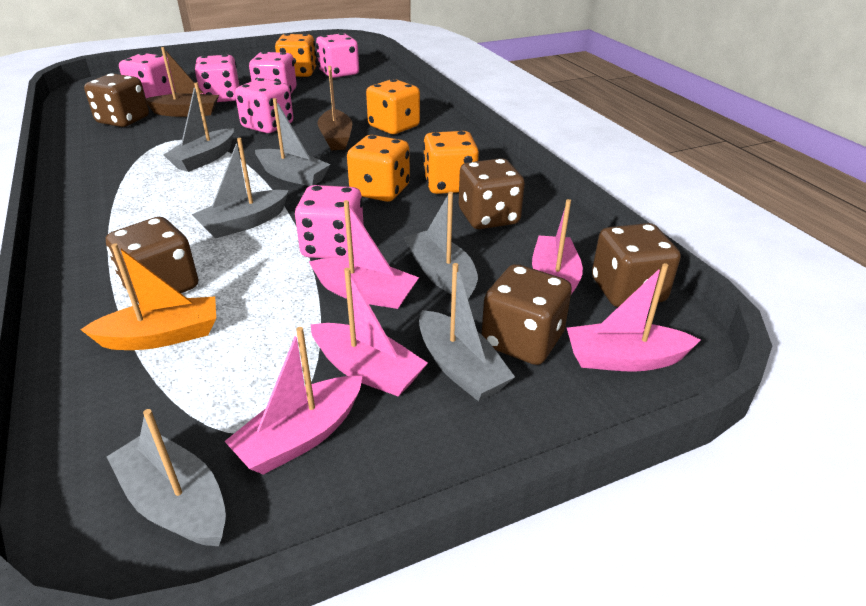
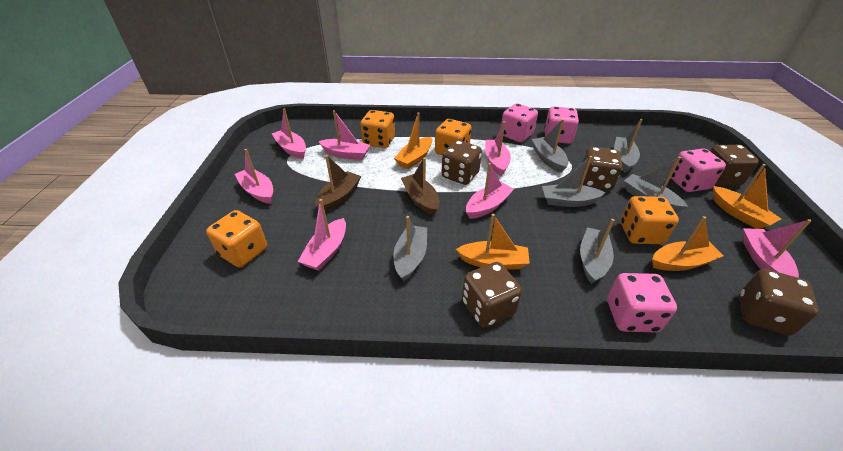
orange boat: 1 -> 4
pink boat: 5 -> 7
pink dice: 6 -> 4

